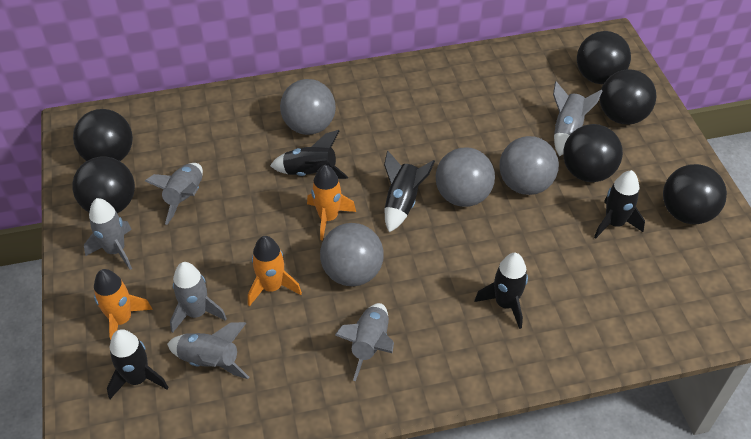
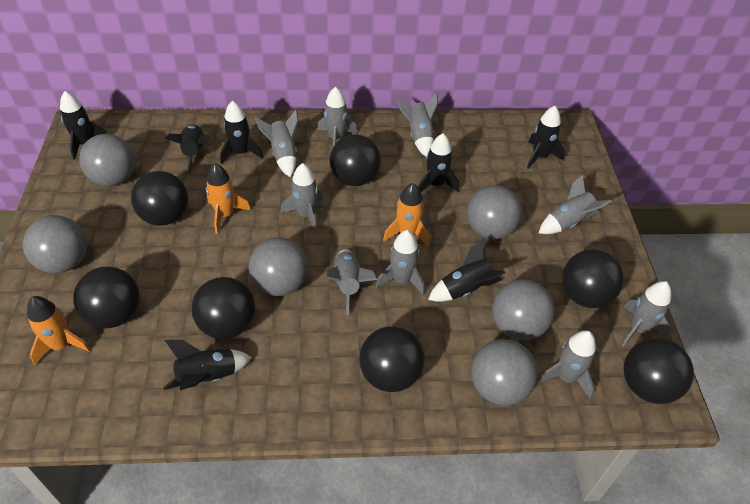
black ball: 6 -> 7
black rocket: 5 -> 7
grey ball: 4 -> 6
grey rocket: 6 -> 9

